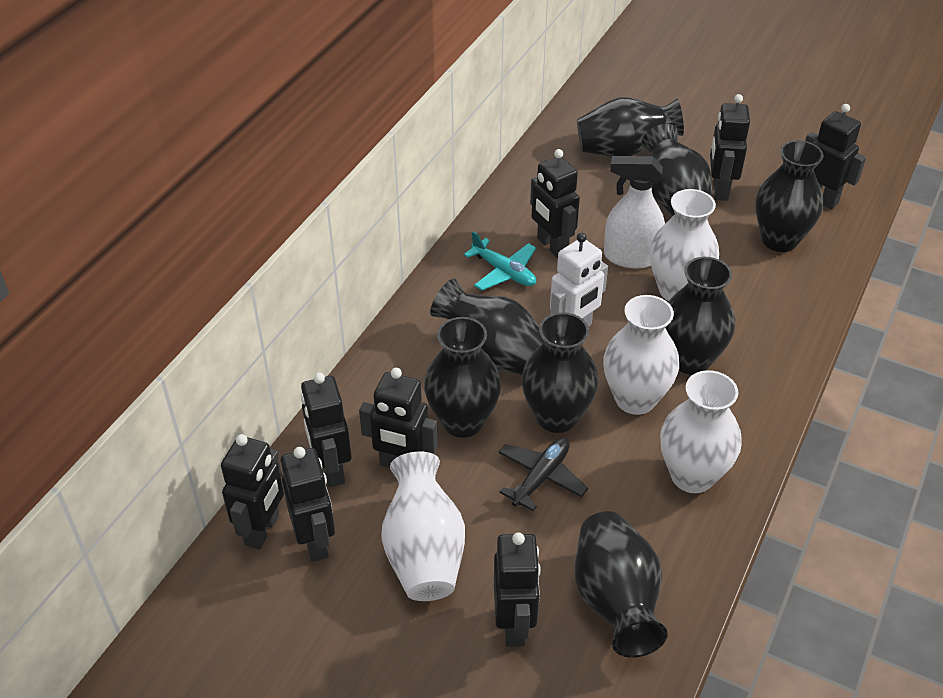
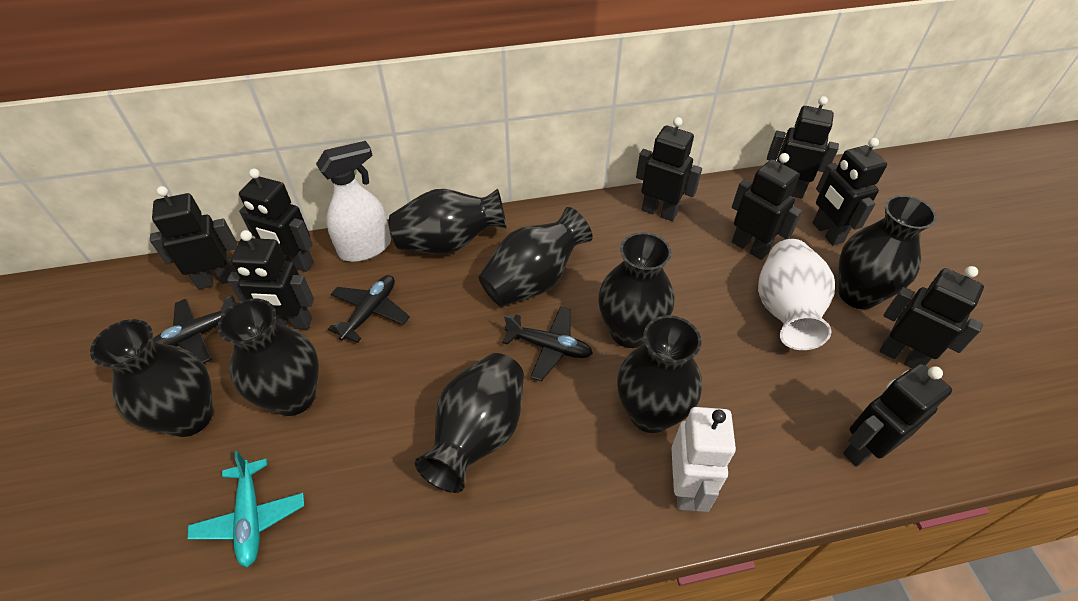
black plane: 1 -> 3
black robot: 8 -> 9
white vase: 4 -> 1

